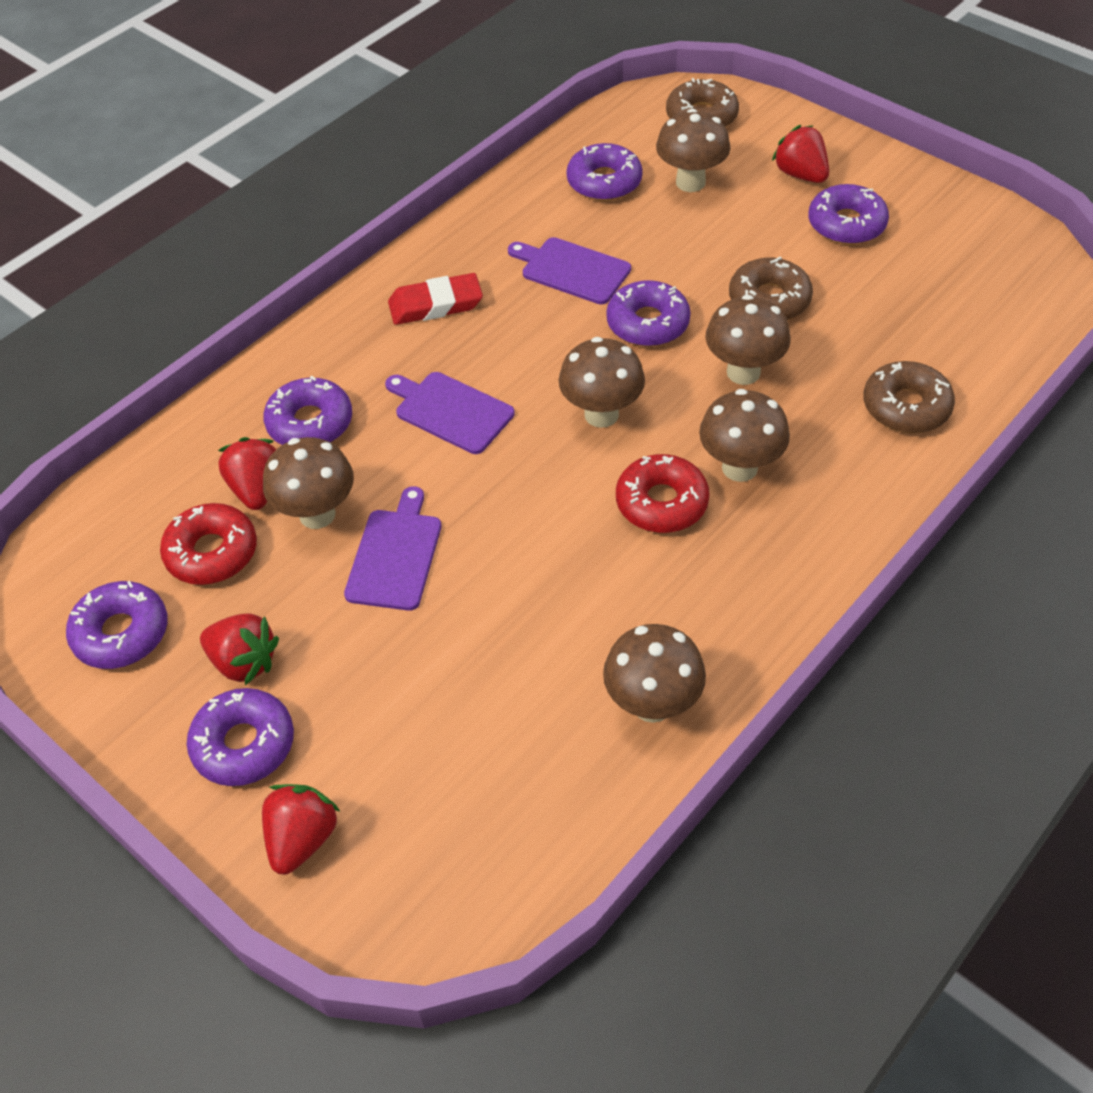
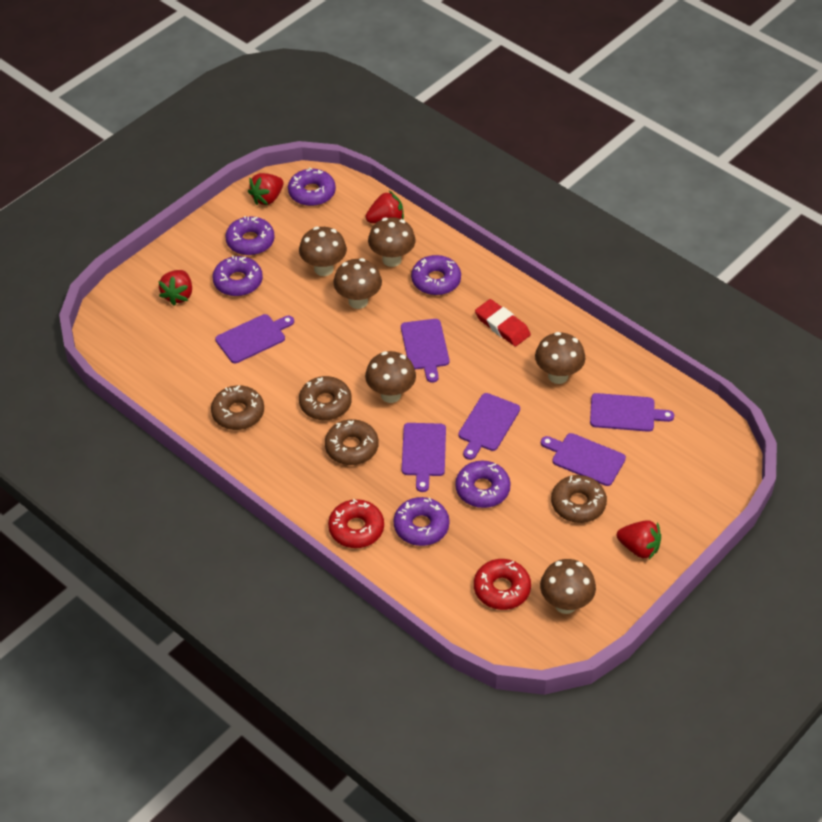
brown donut: 3 -> 4
purple cutting board: 3 -> 6

